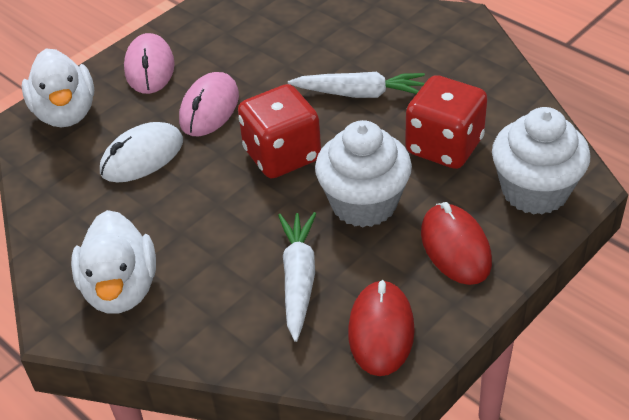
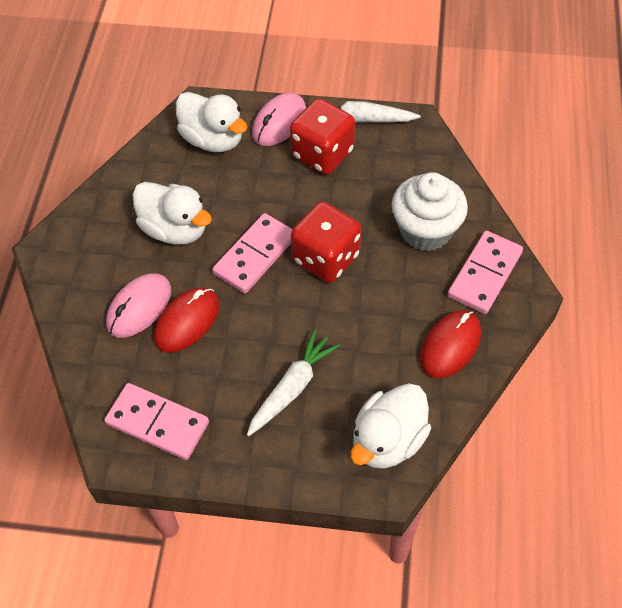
pink domino: 0 -> 3
white cupcake: 2 -> 1
white duck: 2 -> 3
white mouse: 1 -> 0

